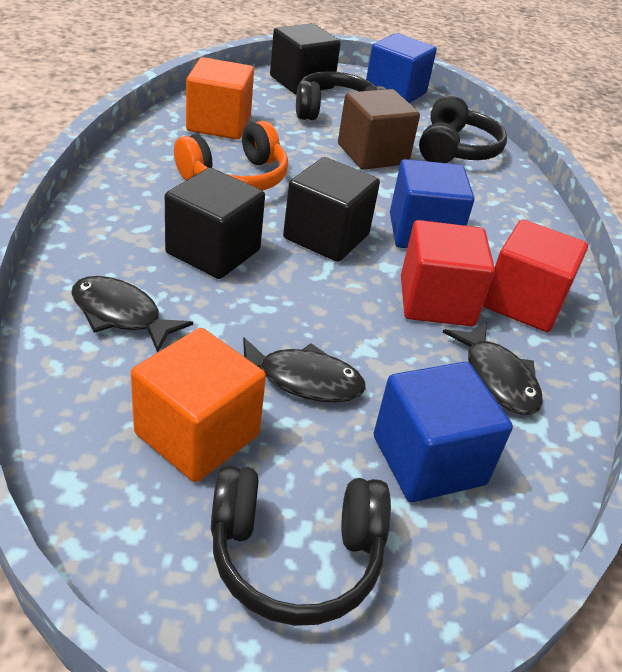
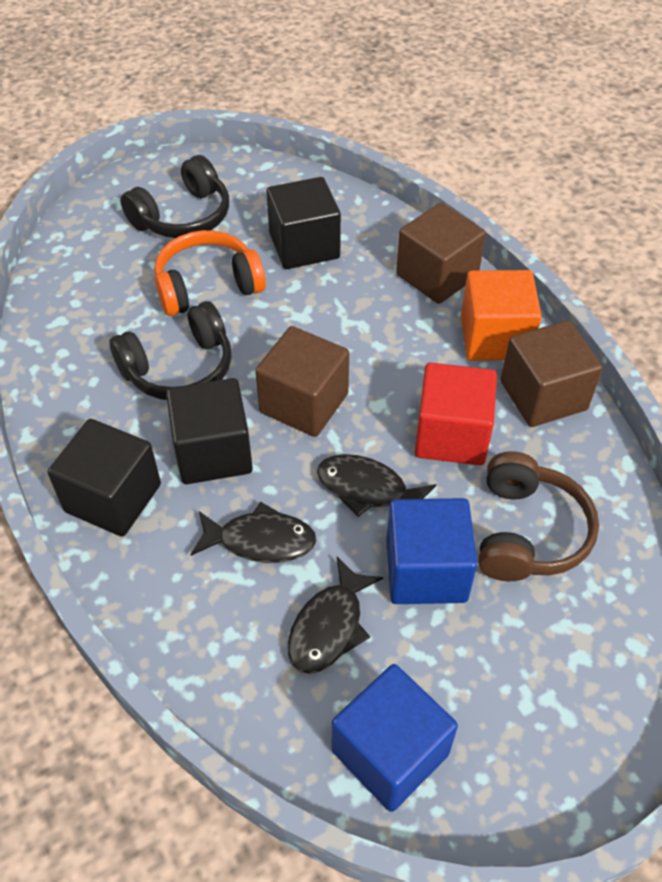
black headphones: 3 -> 2
blue cube: 3 -> 2
brown cube: 1 -> 3
brown headphones: 0 -> 1
orange cube: 2 -> 1
red cube: 2 -> 1

